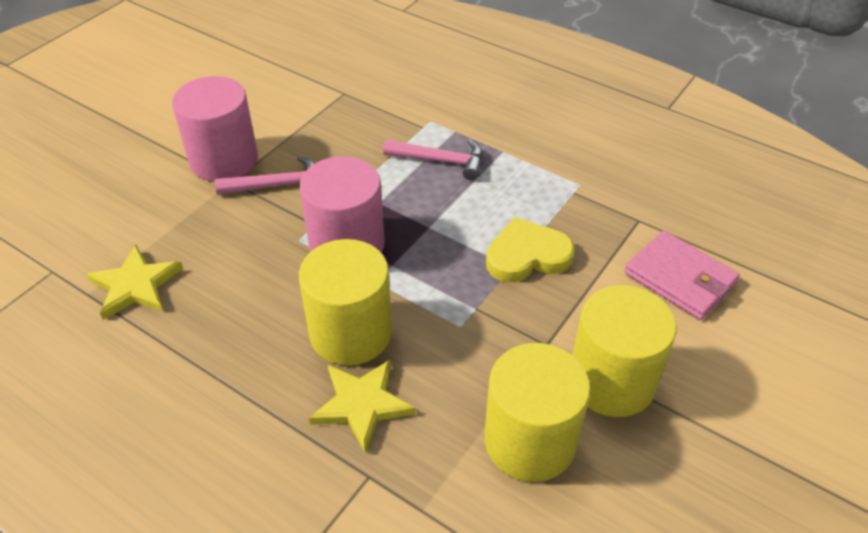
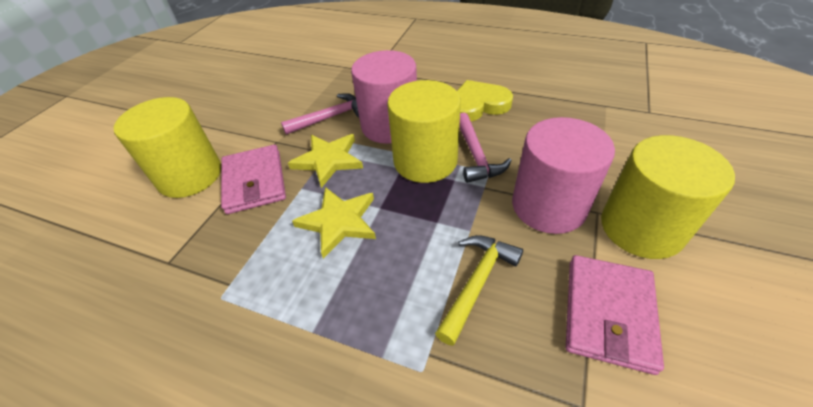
pink wallet: 1 -> 2
yellow hammer: 0 -> 1

